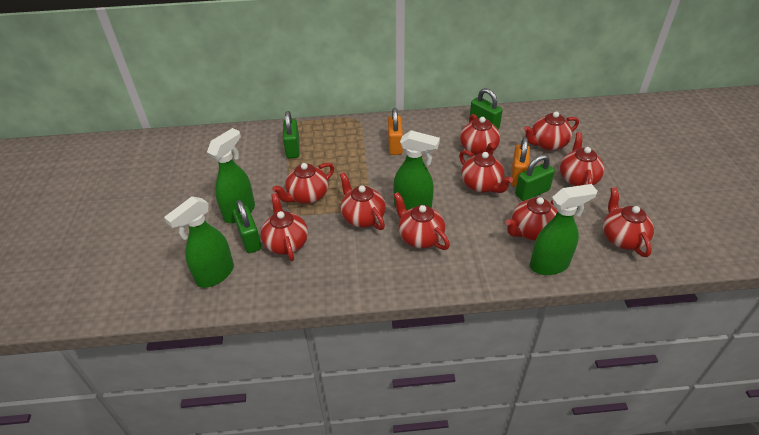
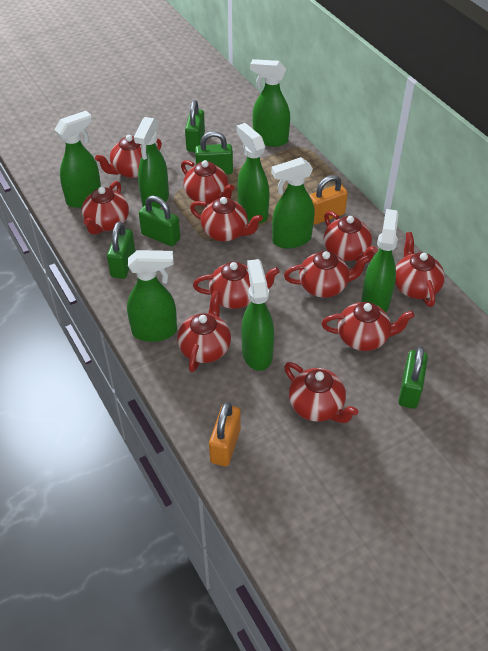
green padlock: 4 -> 5
green spray bottle: 4 -> 8
red teapot: 10 -> 11

